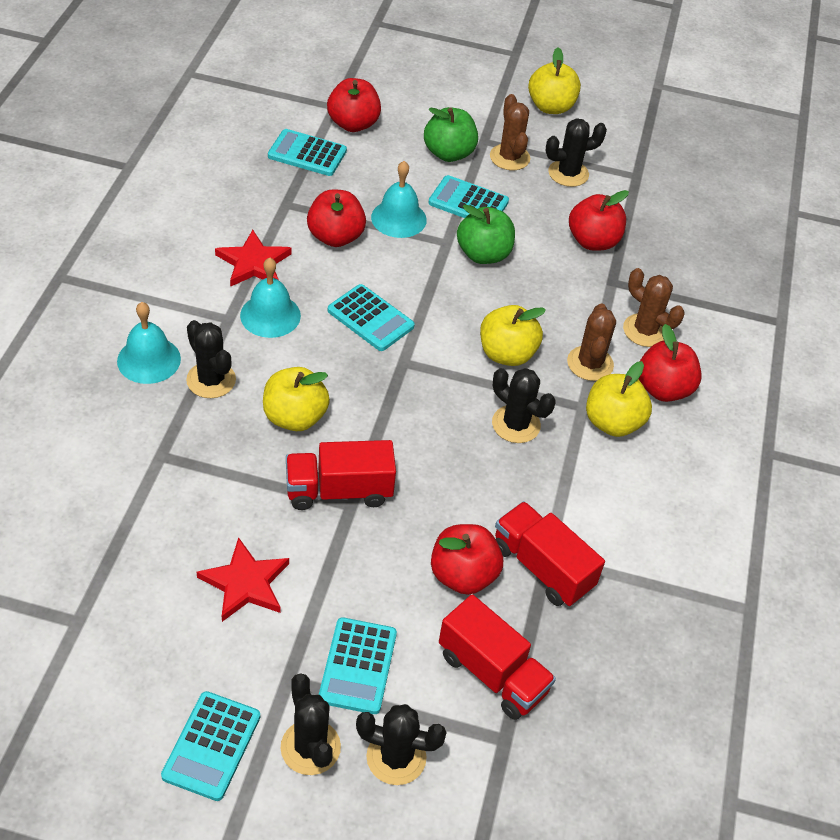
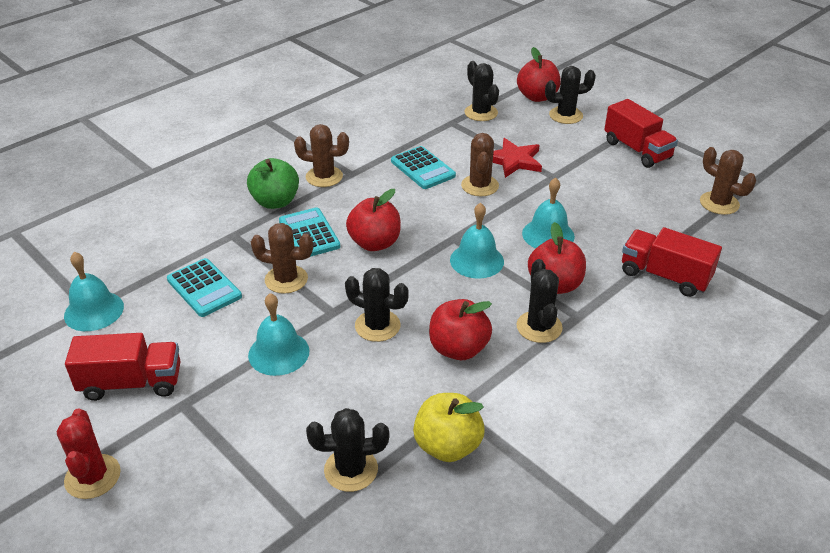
brown cactus: 3 -> 4
green apple: 2 -> 1
red apple: 5 -> 4
red cactus: 0 -> 1
red star: 2 -> 1
turquoise bell: 3 -> 4
turquoise calculator: 5 -> 3
yellow apple: 4 -> 1

